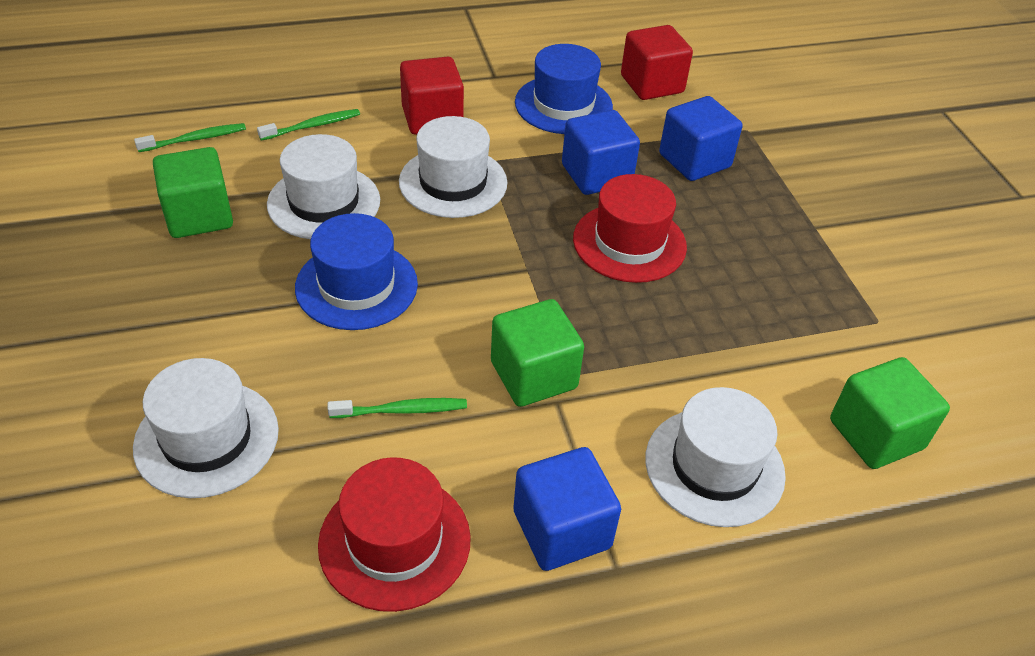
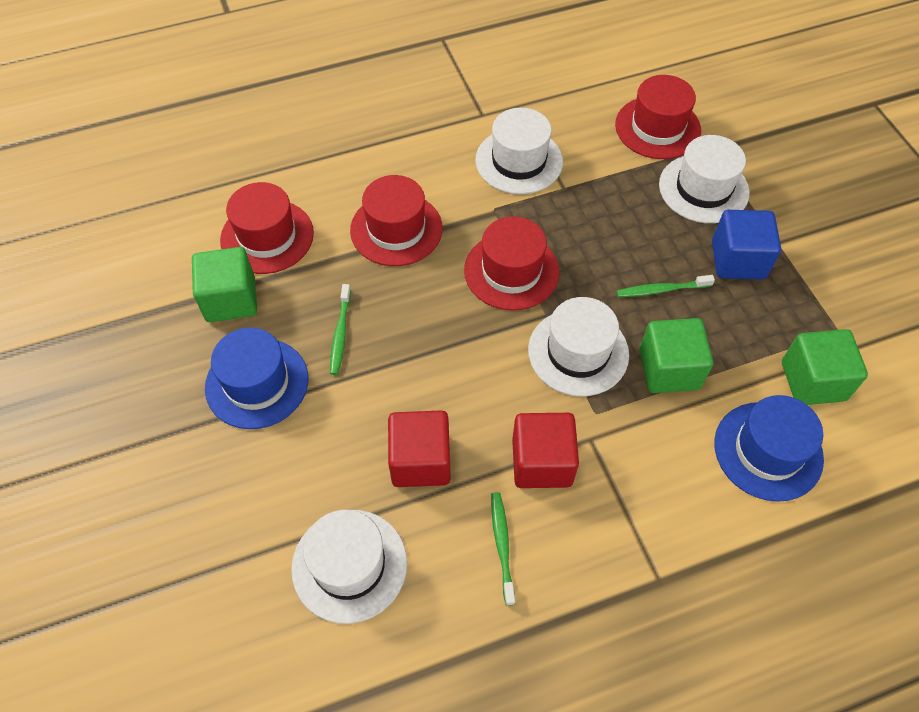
blue cube: 3 -> 1
red hat: 2 -> 4

